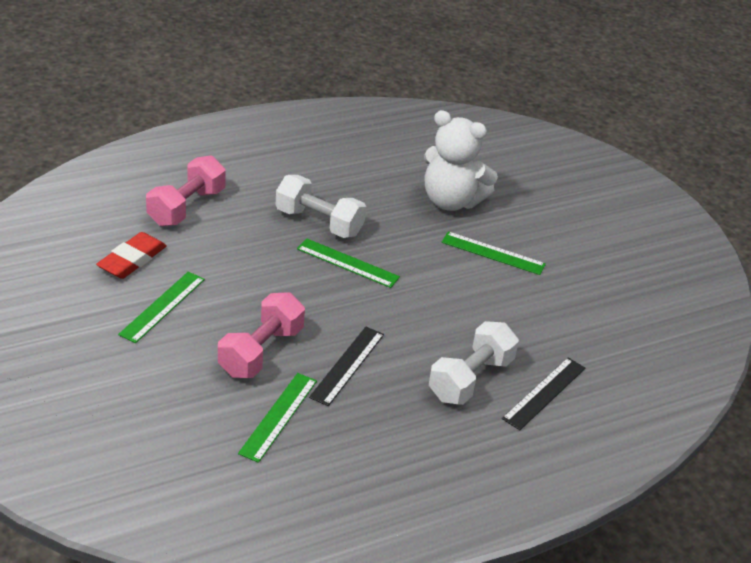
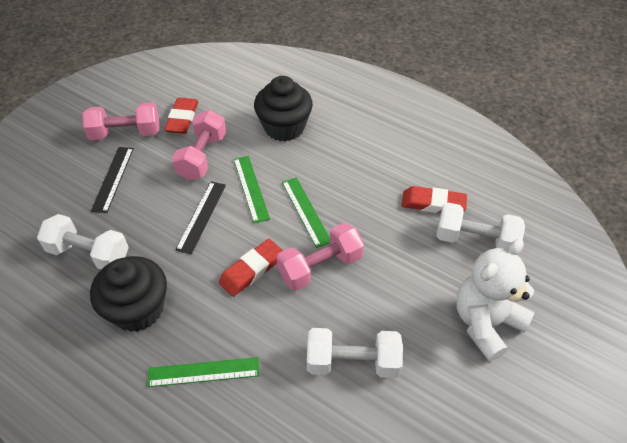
black cupcake: 0 -> 2
green ruler: 4 -> 3
pink dumbbell: 2 -> 3
red eraser: 1 -> 3
white dumbbell: 2 -> 3

